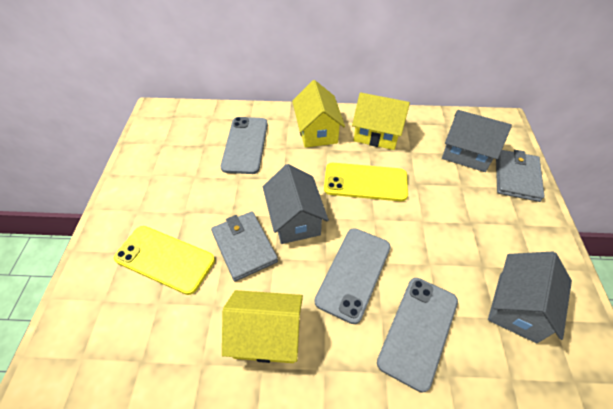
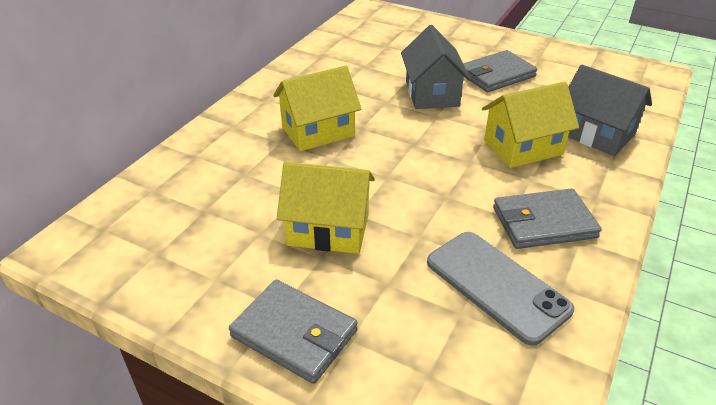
grey house: 3 -> 2
grey phone: 3 -> 1
grey wallet: 2 -> 3
yellow phone: 2 -> 0

